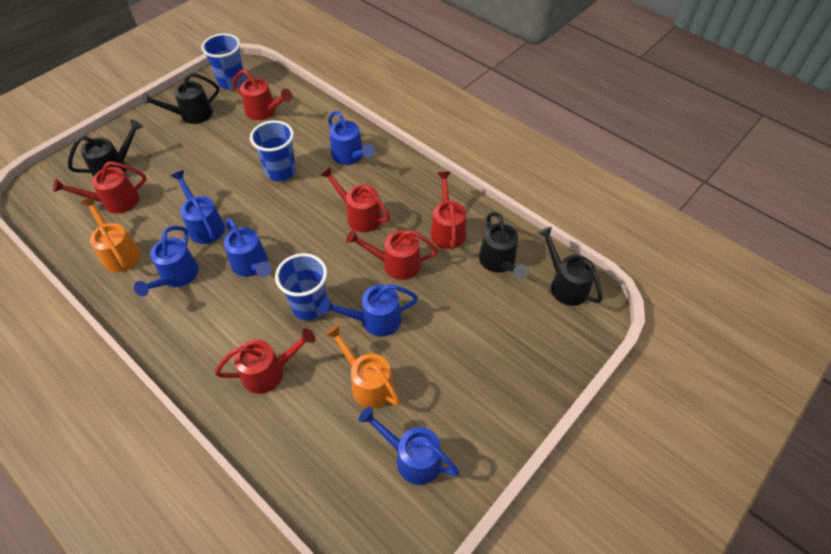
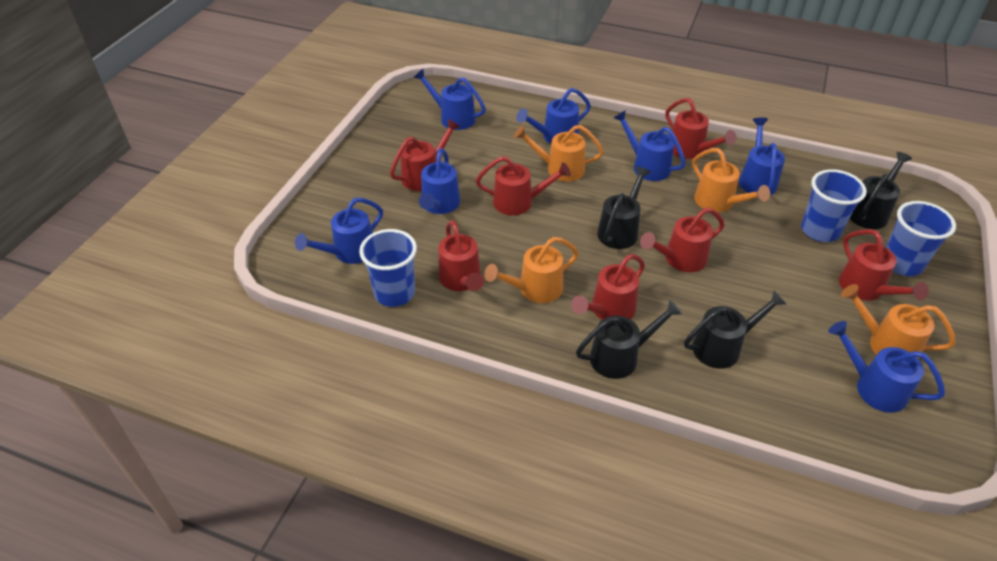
blue watering can: 6 -> 7
orange watering can: 2 -> 4
red watering can: 6 -> 7

